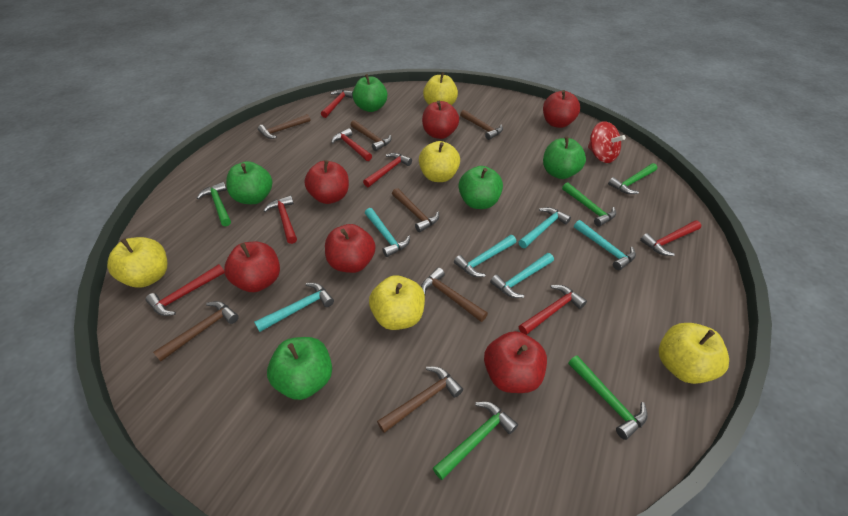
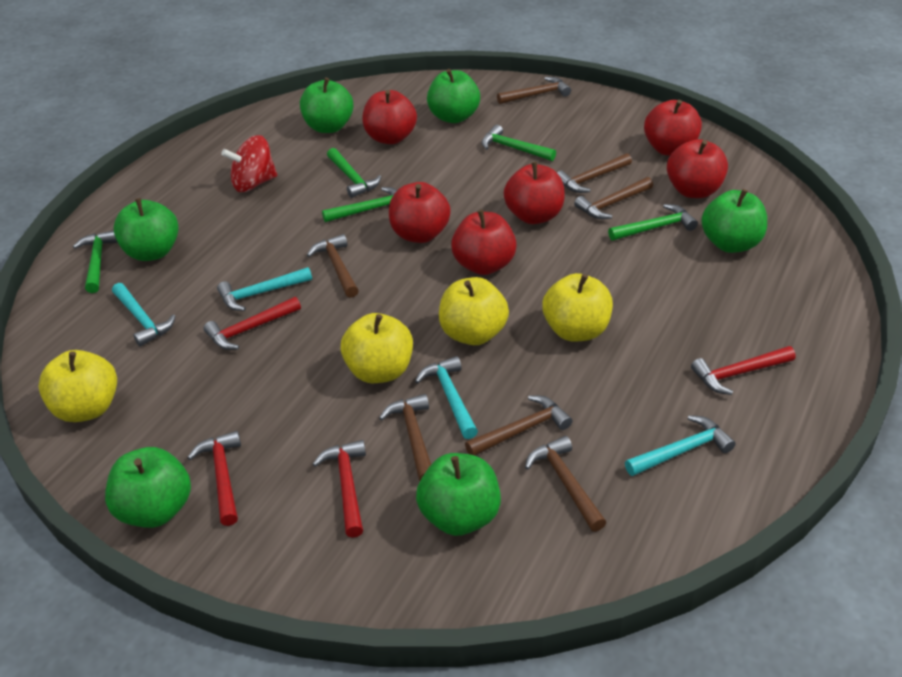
green apple: 5 -> 6
red hammer: 7 -> 4
turquoise hammer: 6 -> 4
yellow apple: 5 -> 4

